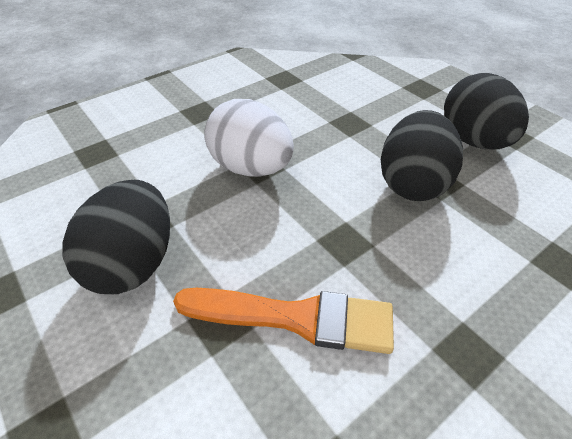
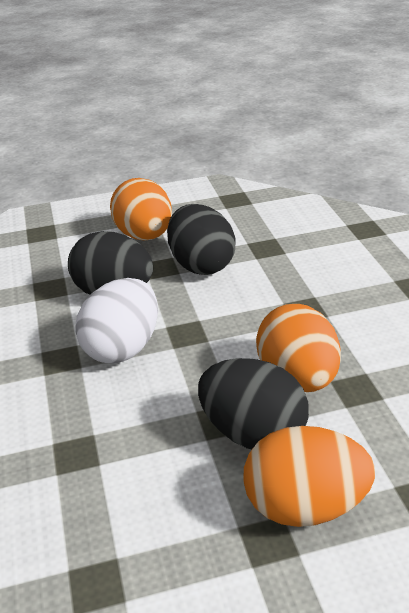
orange brush: 1 -> 0
orange egg: 0 -> 3

